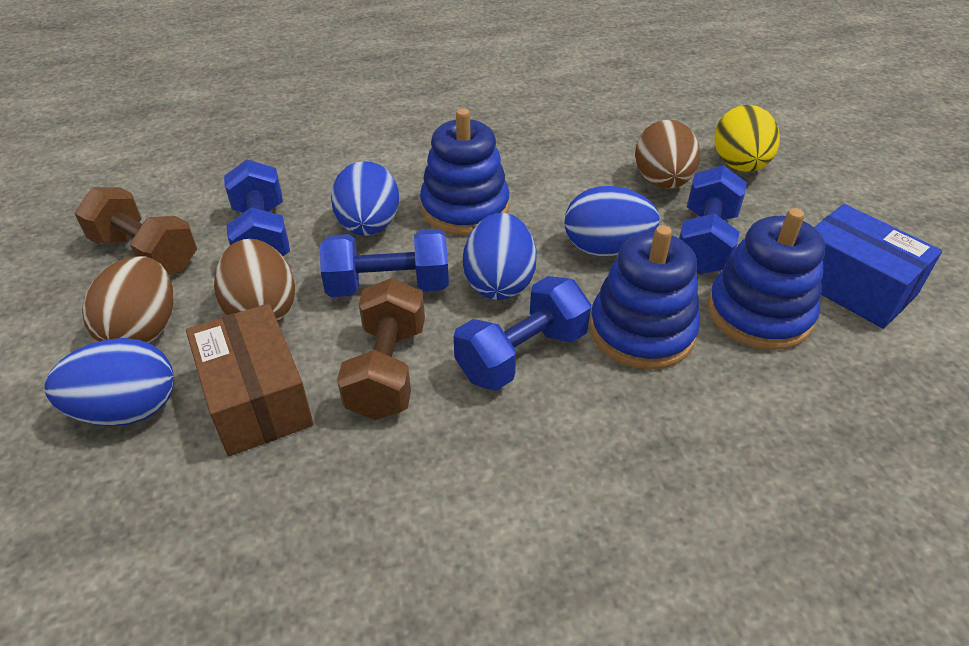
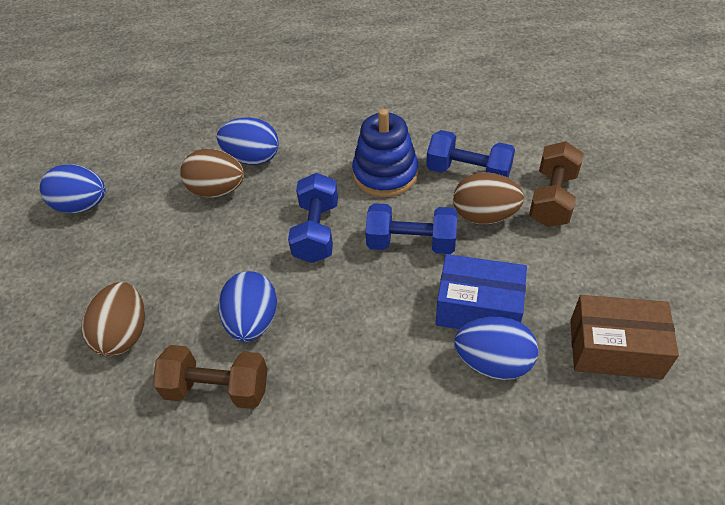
blue dumbbell: 4 -> 3
blue stacking toy: 3 -> 1
yellow egg: 1 -> 0

